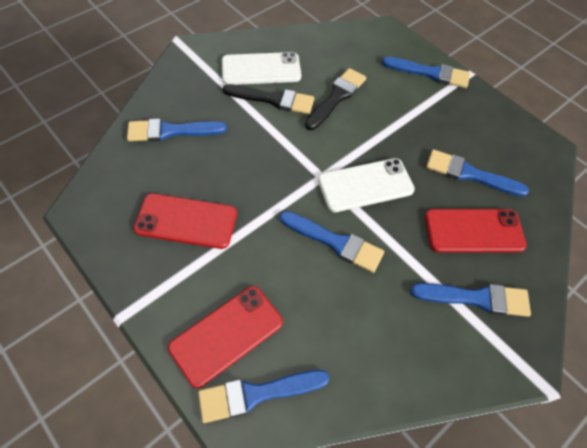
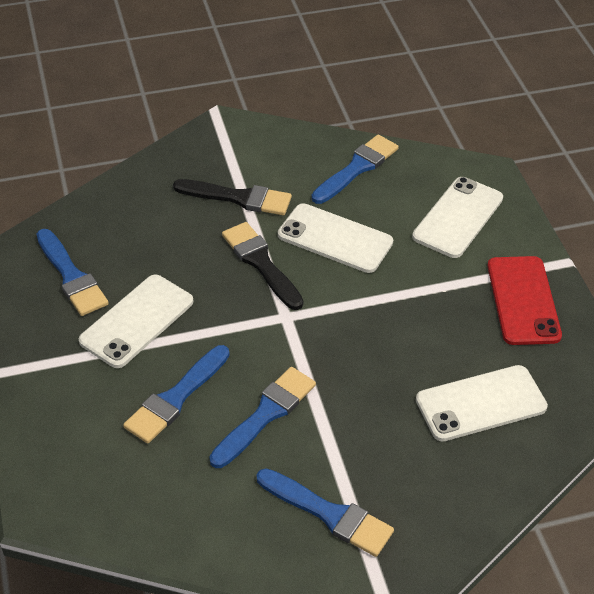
blue brush: 6 -> 5
red phone: 3 -> 1
white phone: 2 -> 4

